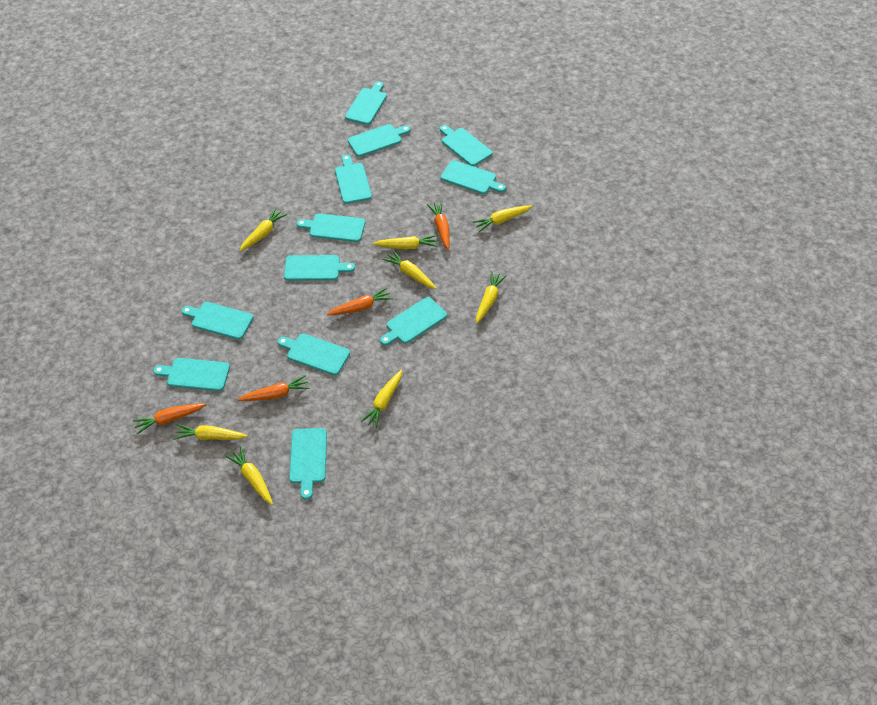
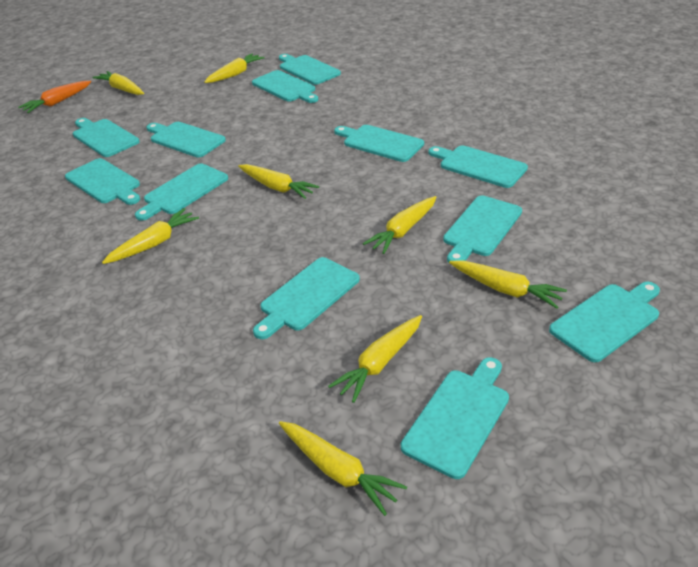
orange carrot: 4 -> 1

